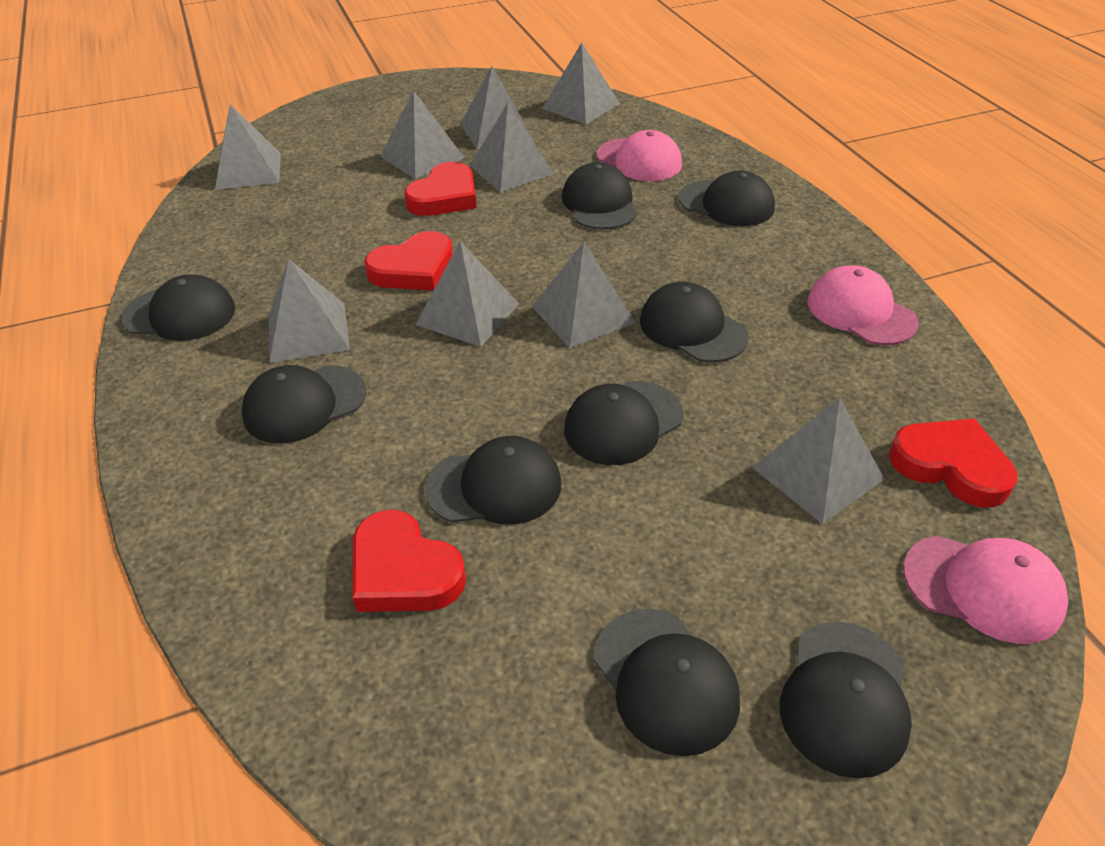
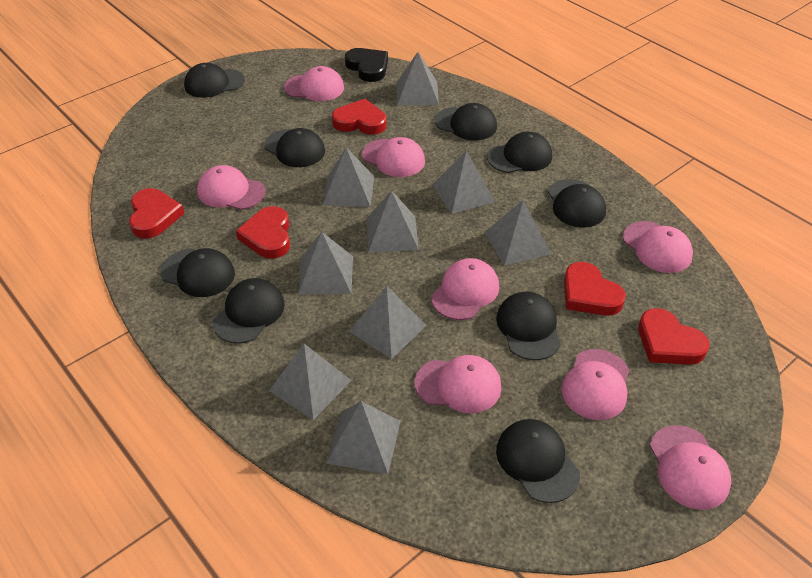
black heart: 0 -> 1
pink cap: 3 -> 8
red heart: 4 -> 5

